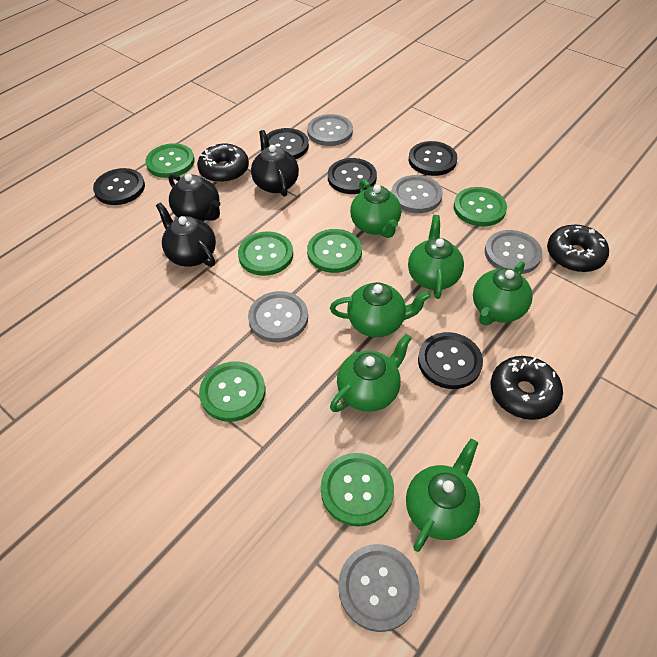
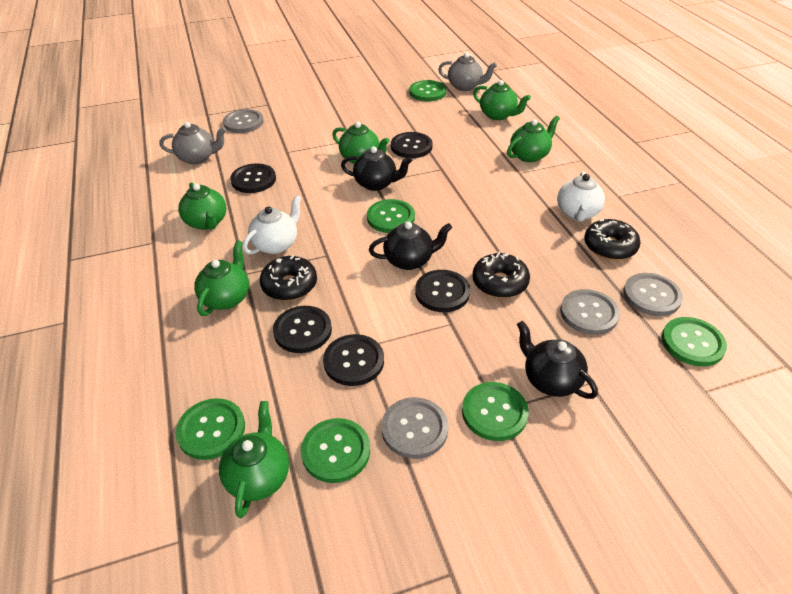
grey button: 5 -> 4
grey teapot: 0 -> 2
white teapot: 0 -> 2

